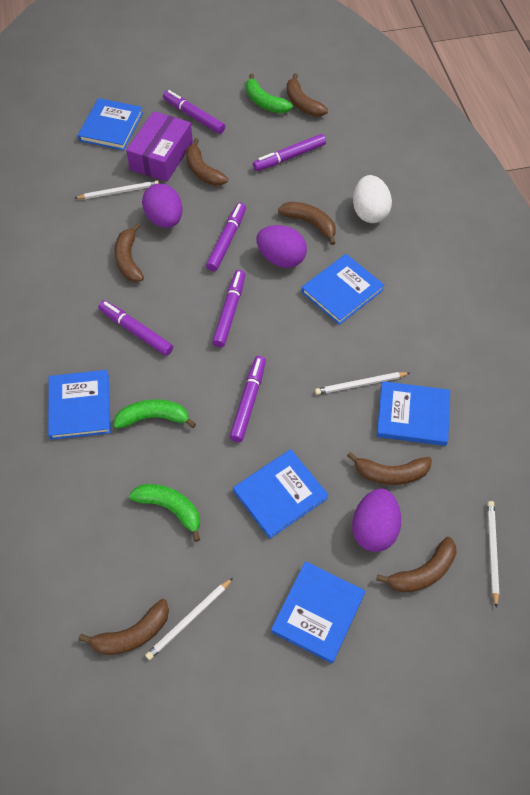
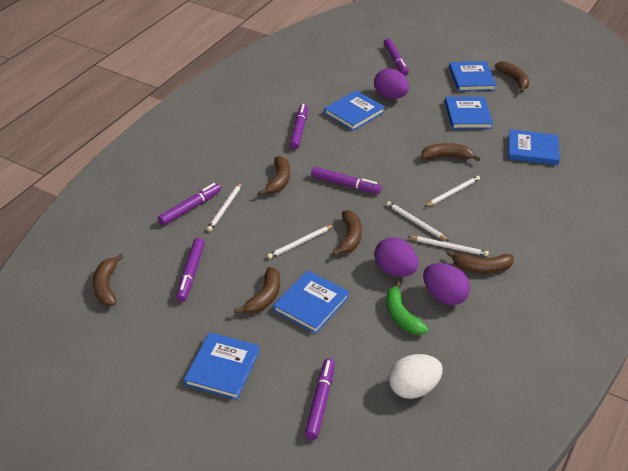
green banana: 3 -> 1
purple box: 1 -> 0
white pencil: 4 -> 5

